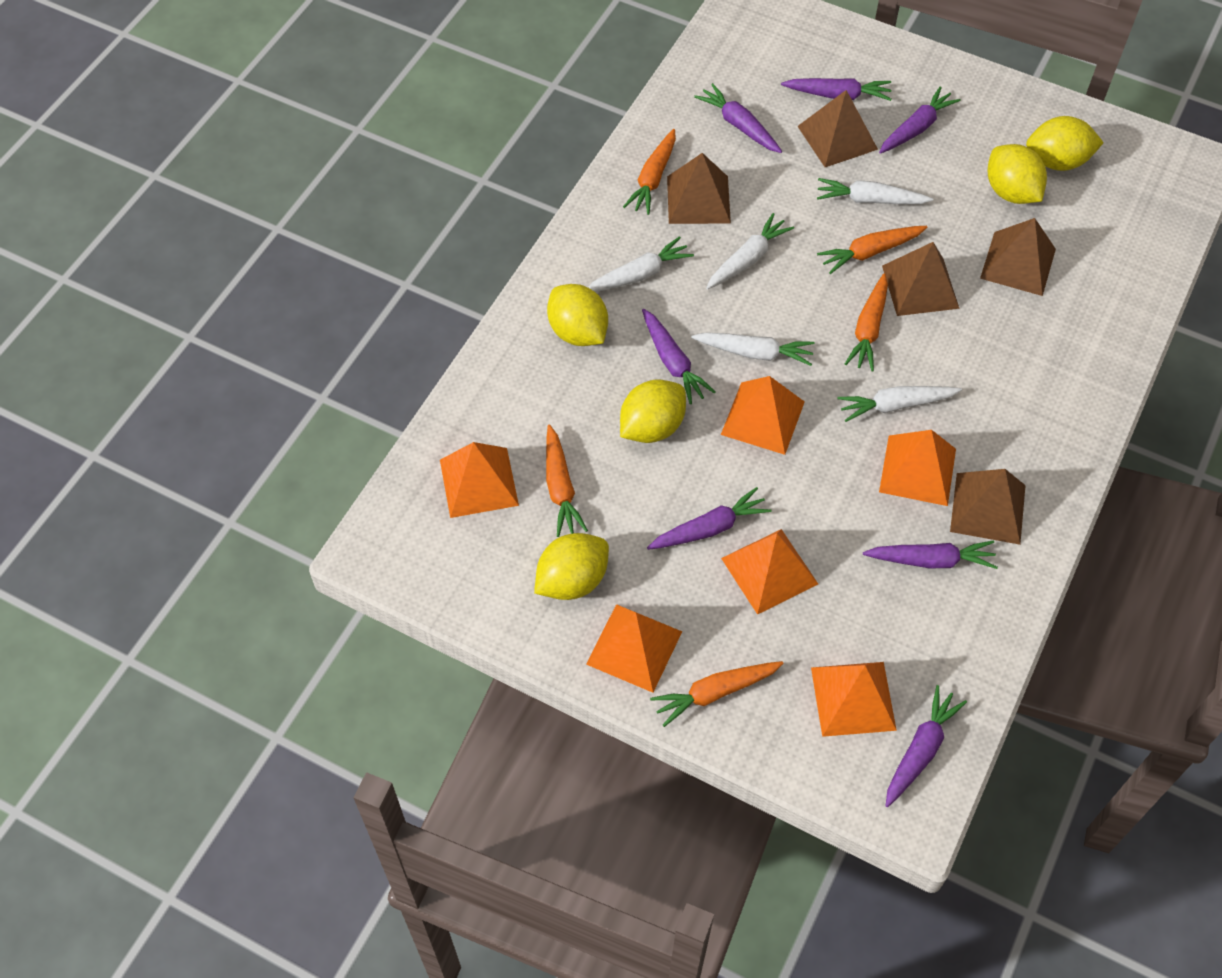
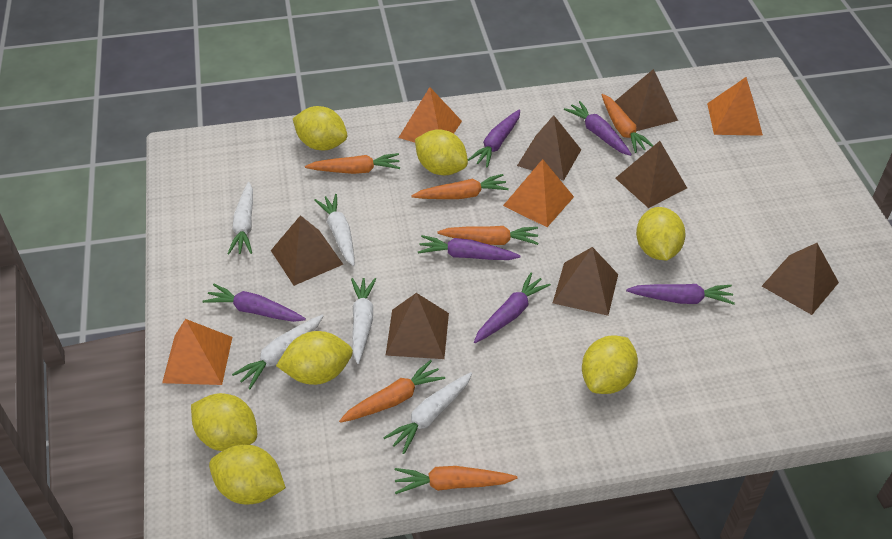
brown pyramid: 5 -> 7
orange carrot: 5 -> 6
orange pyramid: 6 -> 4
purple carrot: 7 -> 6
yellow lemon: 5 -> 7

